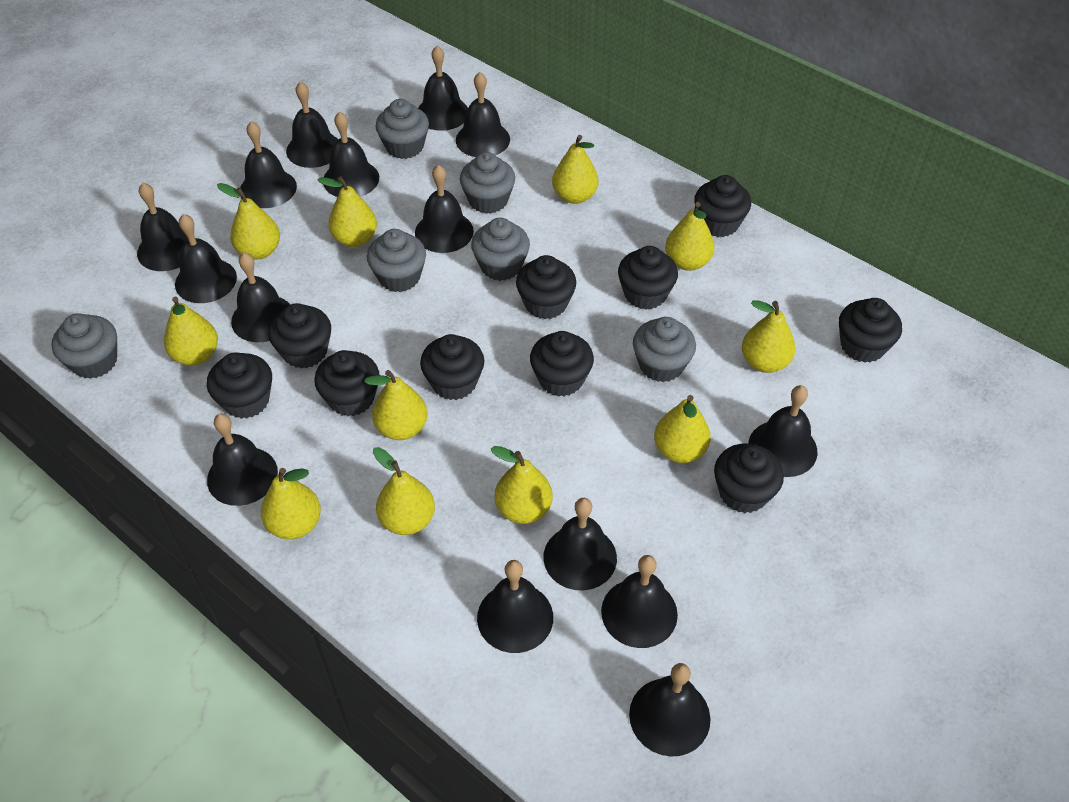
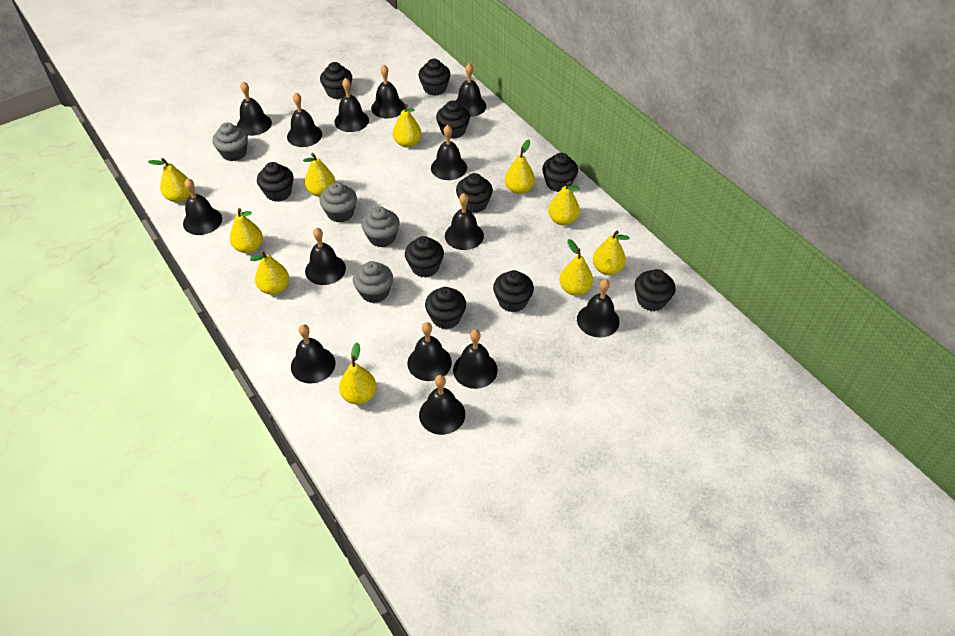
black bell: 15 -> 14
grey cupcake: 6 -> 4
yellow pear: 11 -> 10

